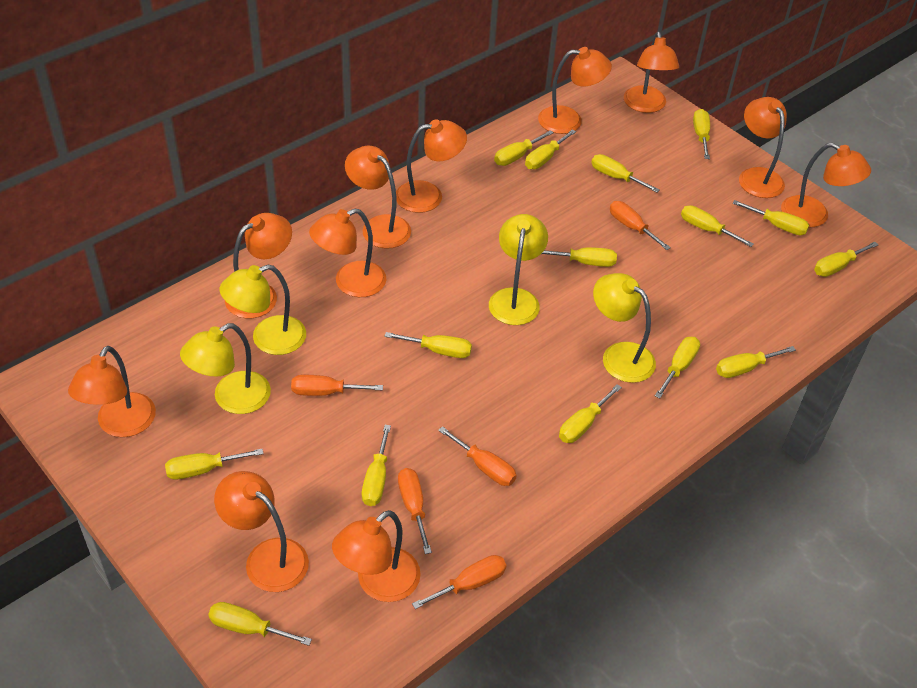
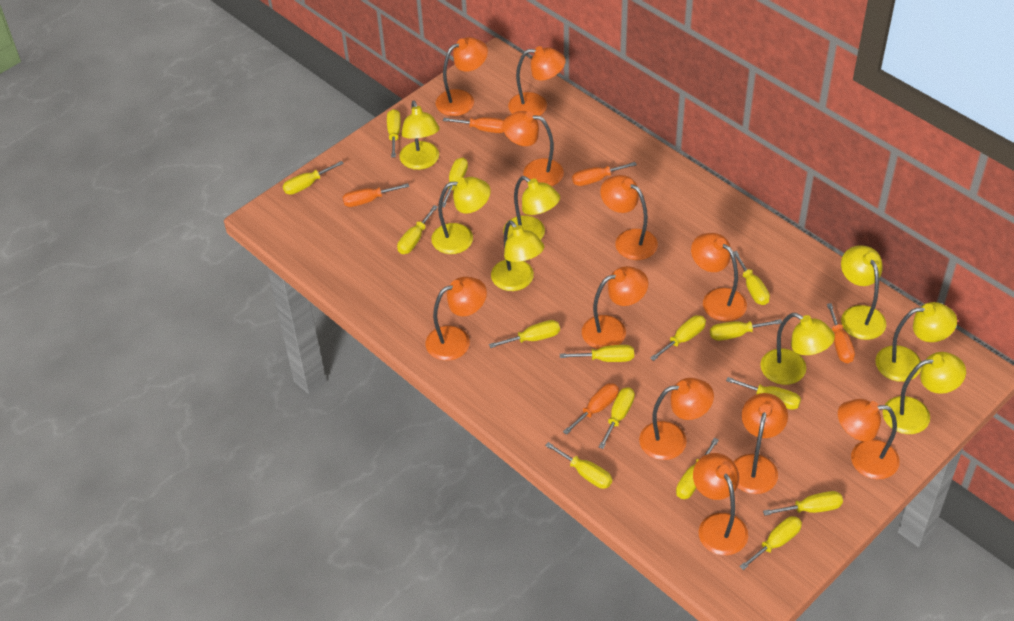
yellow lamp: 4 -> 8

